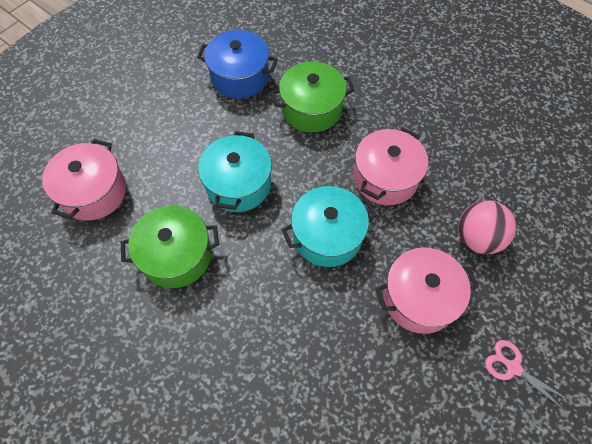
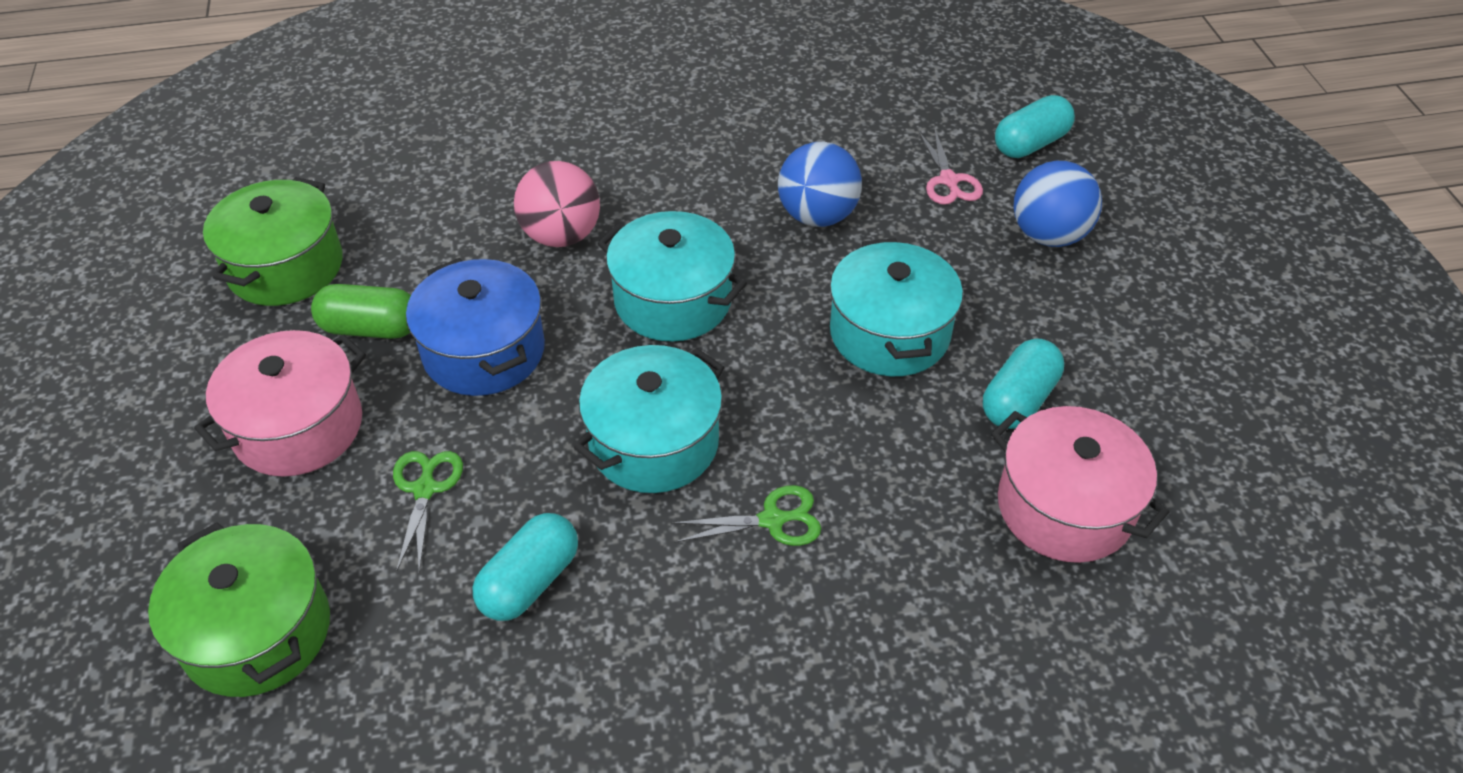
blue ball: 0 -> 2
green capsule: 0 -> 1
green scissors: 0 -> 2
pink pot: 3 -> 2
turquoise capsule: 0 -> 3
turquoise pot: 2 -> 3

